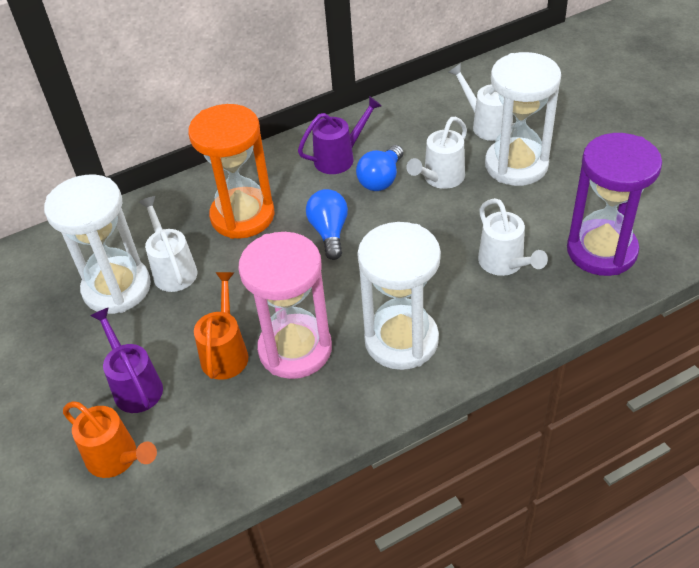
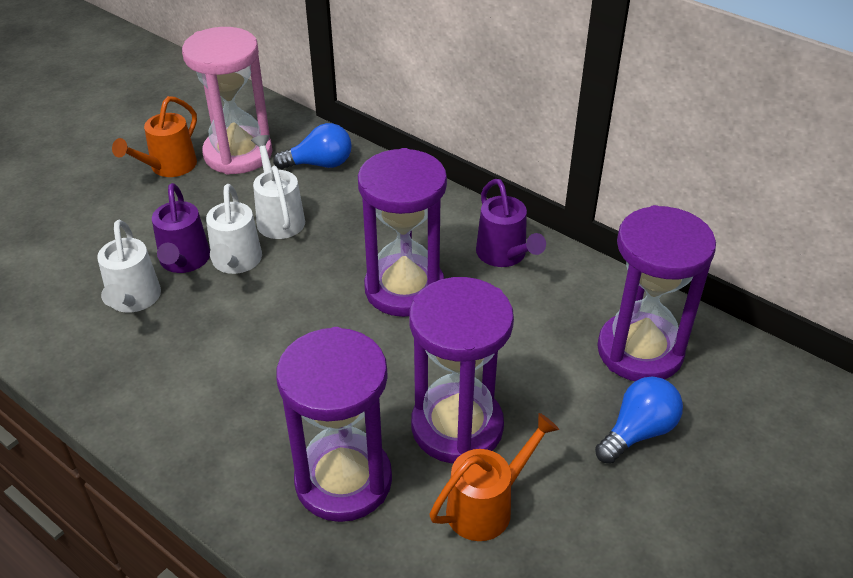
orange hourglass: 1 -> 0
purple hourglass: 1 -> 4
white hourglass: 3 -> 0
white watering can: 4 -> 3

